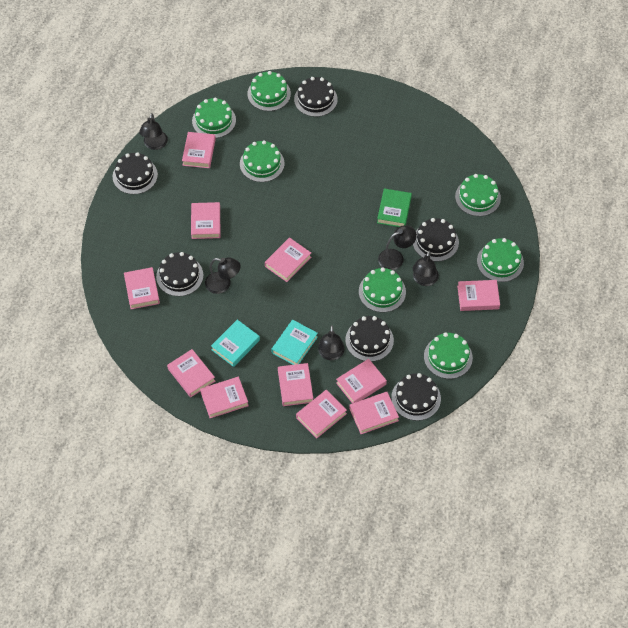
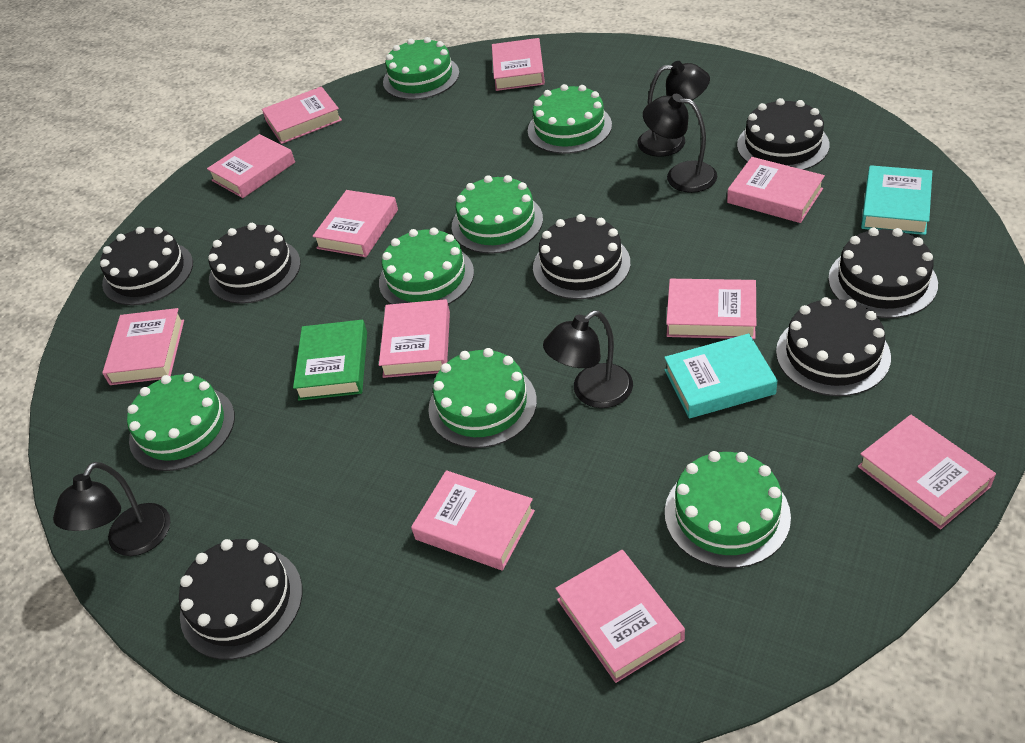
black cake: 6 -> 7
black lamp: 5 -> 4

